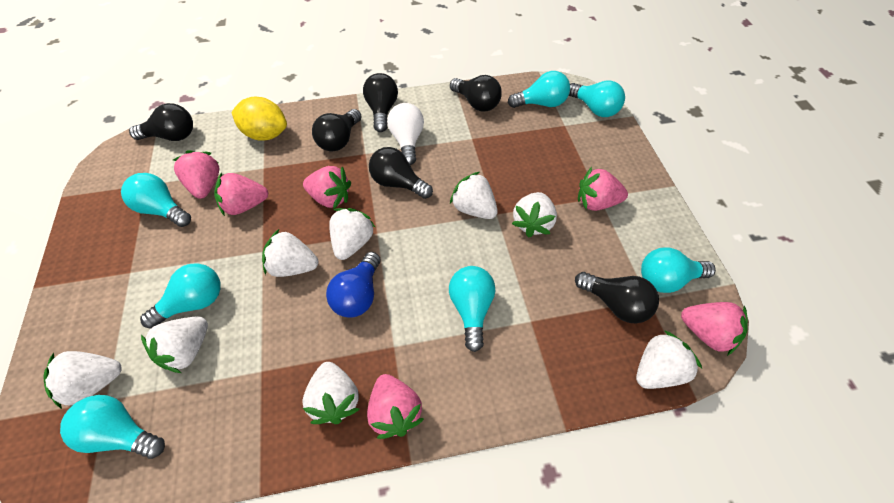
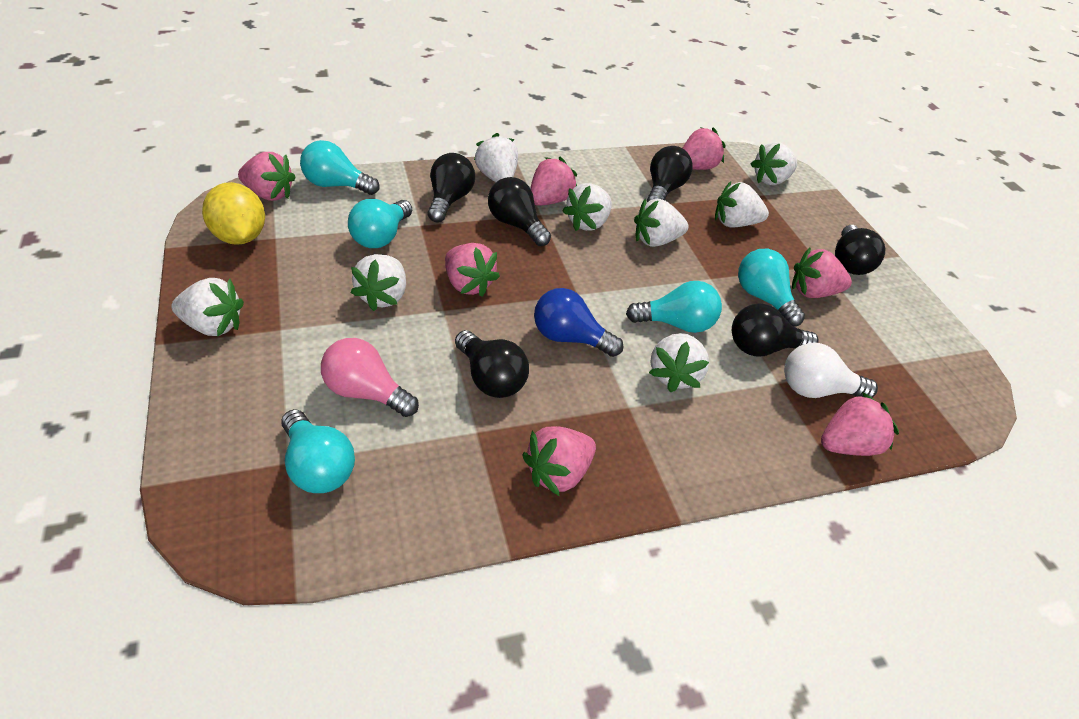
pink light bulb: 0 -> 1
pink strawberry: 6 -> 7
turquoise light bulb: 7 -> 5

